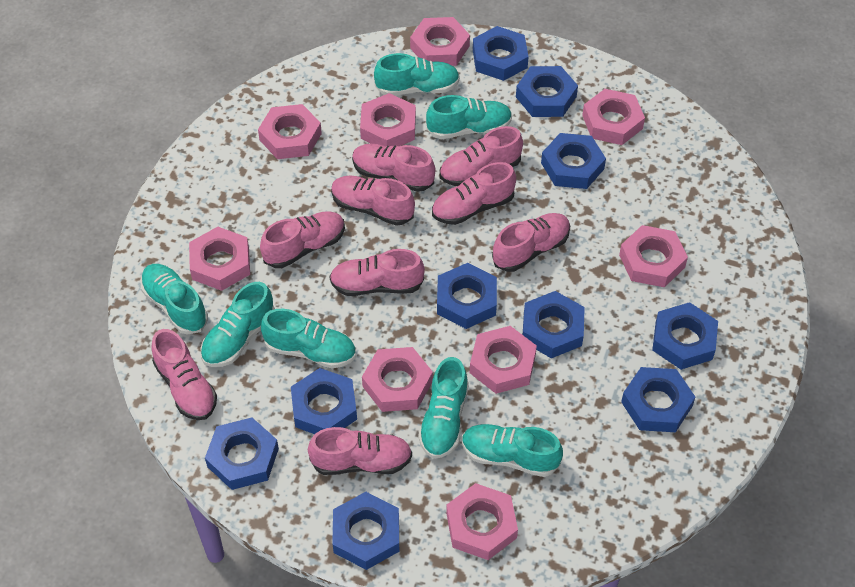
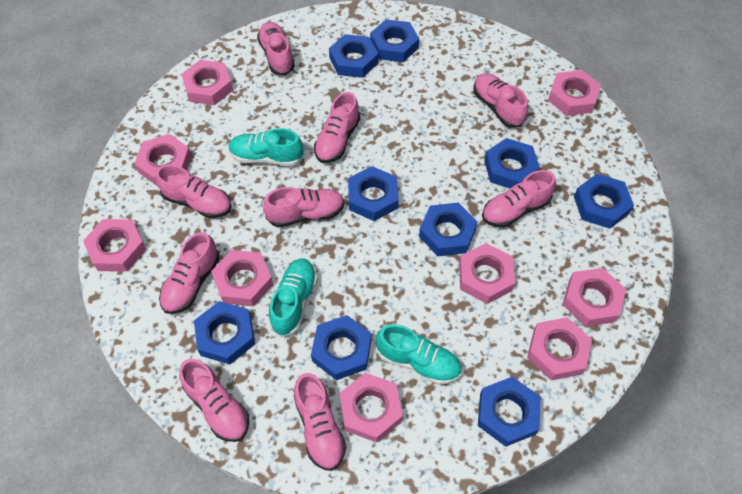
blue nut: 10 -> 9
turquoise shoe: 7 -> 3

